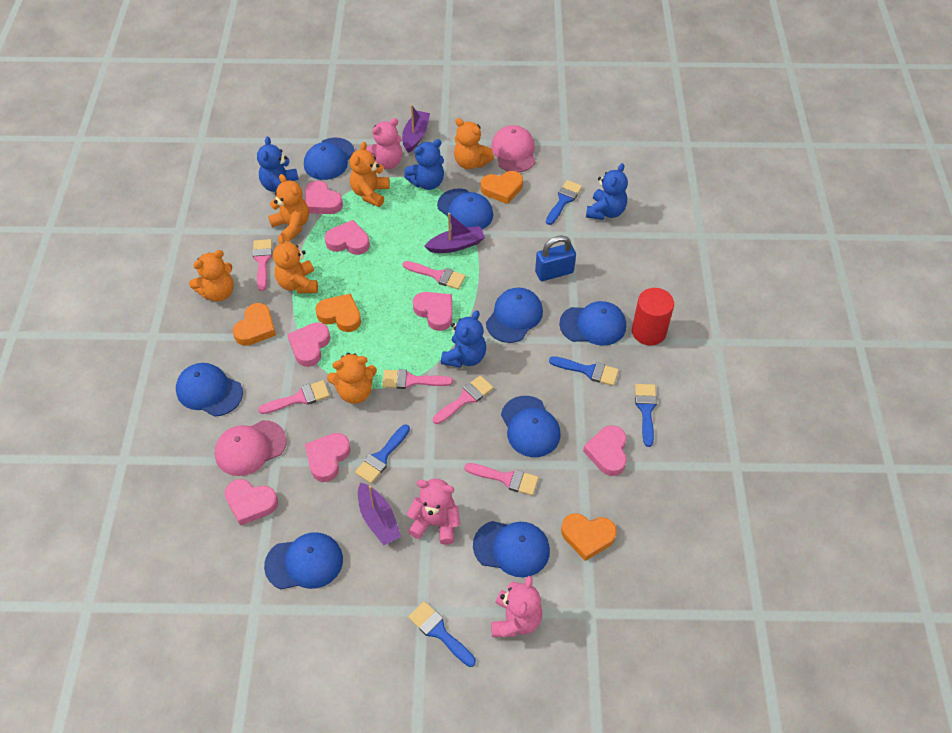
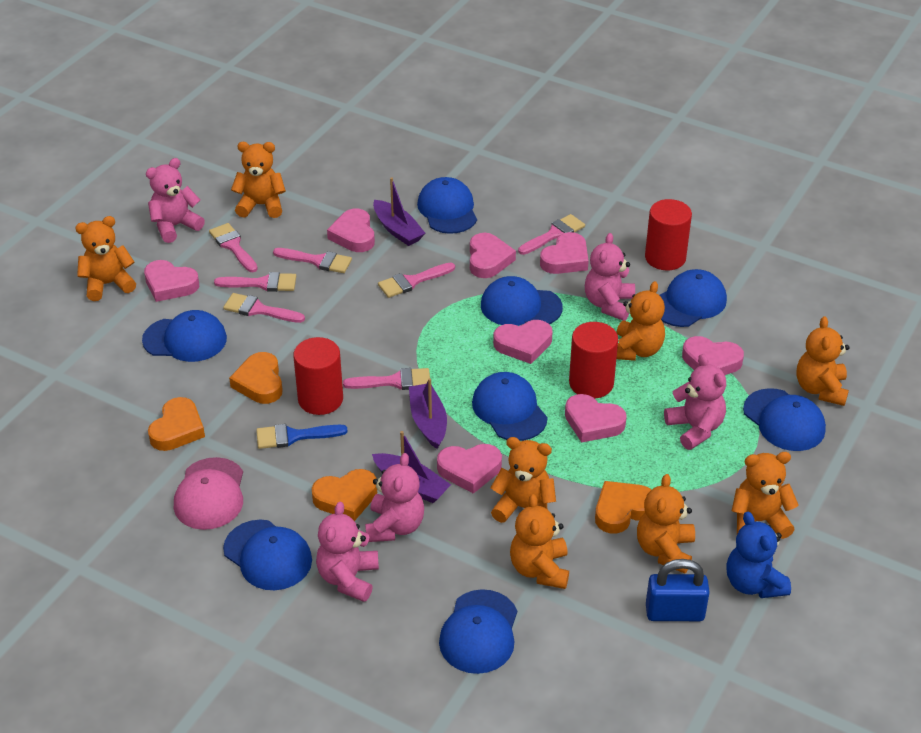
blue brush: 5 -> 1
blue teddy bear: 4 -> 1
orange teddy bear: 6 -> 8
pink brush: 6 -> 7
pink cap: 2 -> 1
pink heart: 7 -> 8
pink teddy bear: 3 -> 5
red cylinder: 1 -> 3

